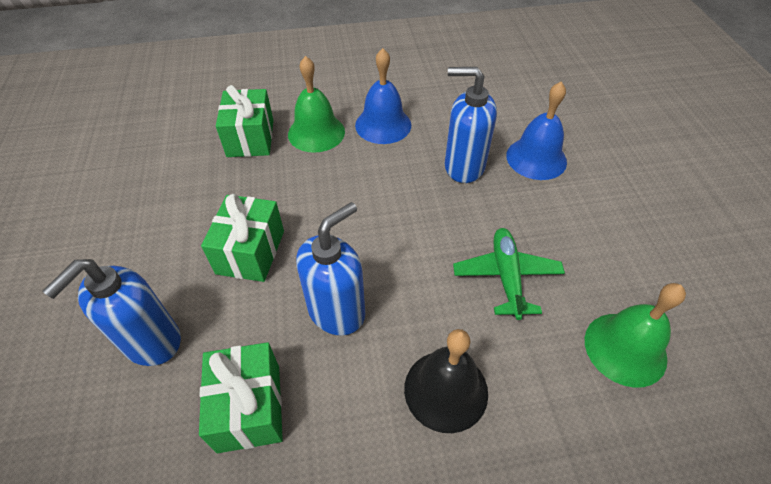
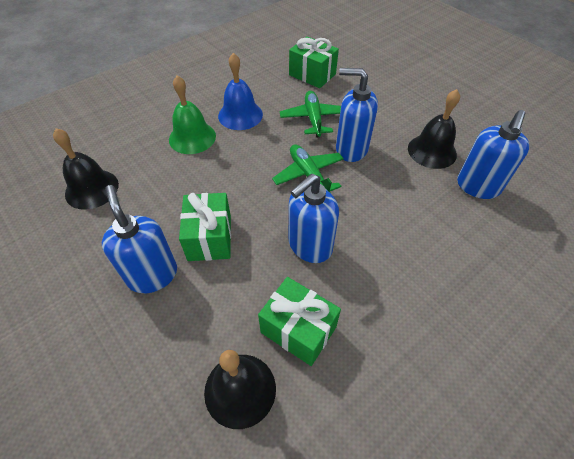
black bell: 1 -> 3
blue bell: 2 -> 1
blue soap dispenser: 3 -> 4
green bell: 2 -> 1
green plane: 1 -> 2

